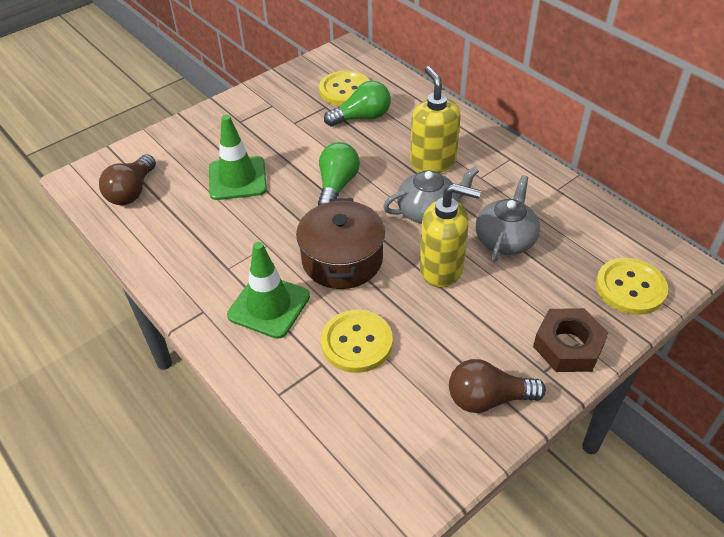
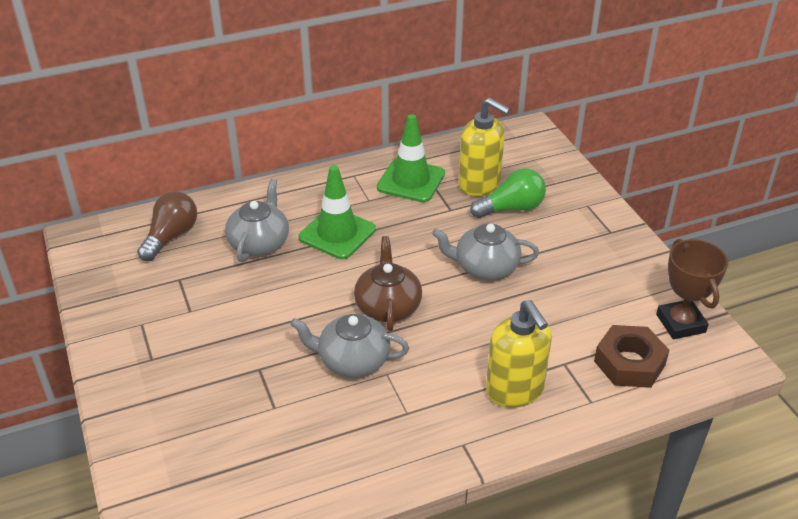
brown light bulb: 2 -> 1
brown pot: 1 -> 0
brown teapot: 0 -> 1
brown trophy: 0 -> 1
green light bulb: 2 -> 1
grey teapot: 2 -> 3
yellow button: 3 -> 0

